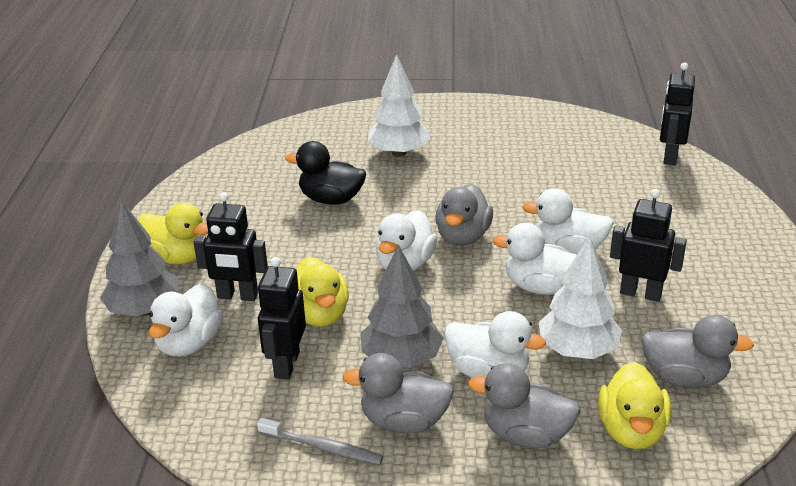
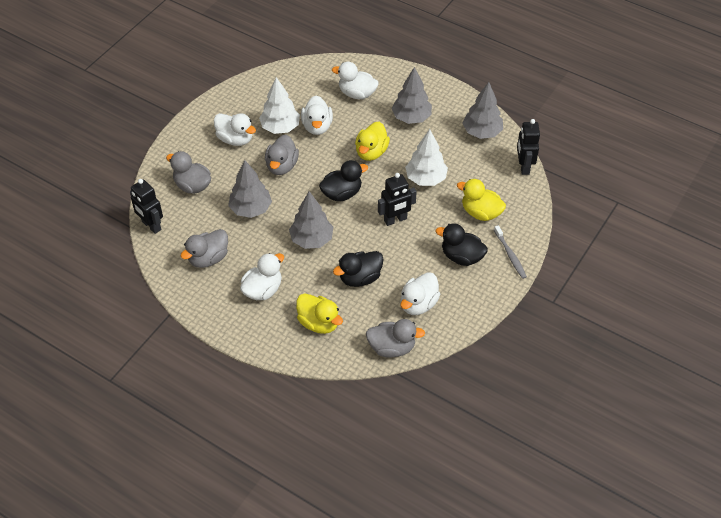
black duck: 1 -> 3
black robot: 4 -> 3
grey tree: 2 -> 4

